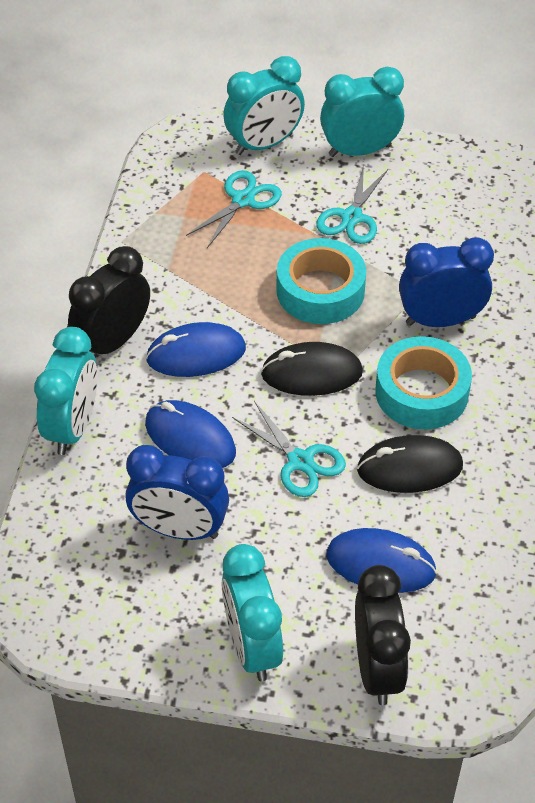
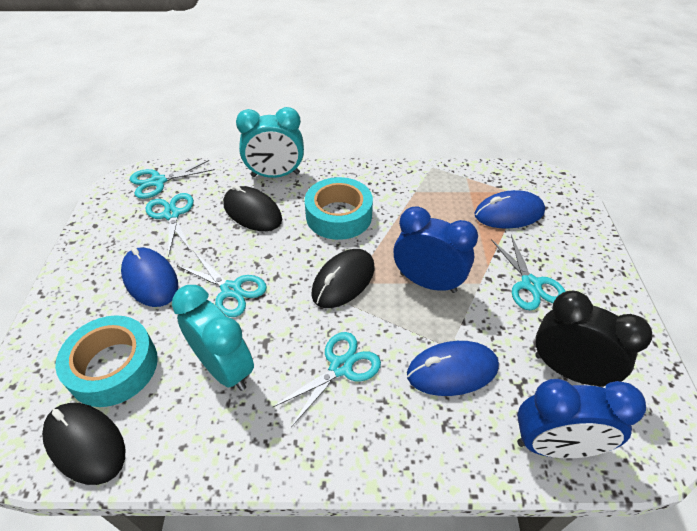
black clock: 2 -> 1
black mouse: 2 -> 3
turquoise clock: 4 -> 2
turquoise scissors: 3 -> 5

